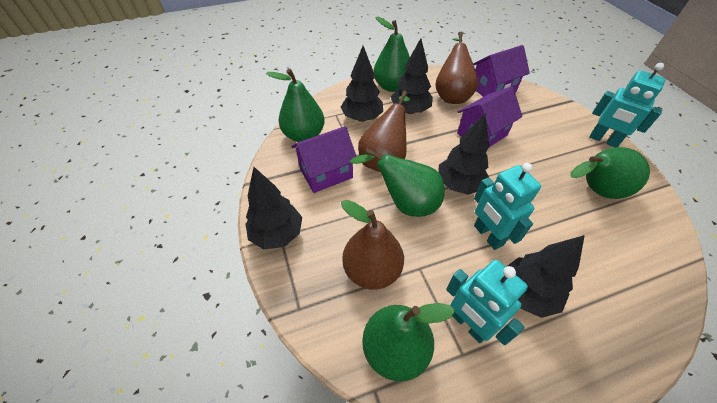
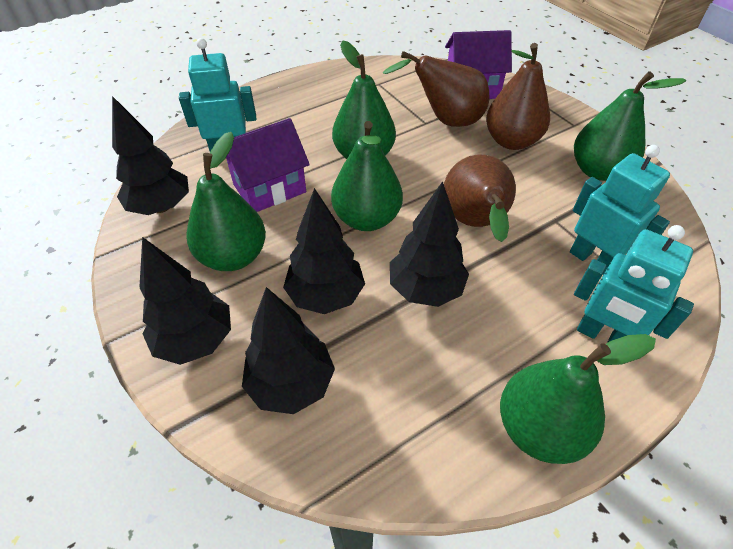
purple house: 3 -> 2

